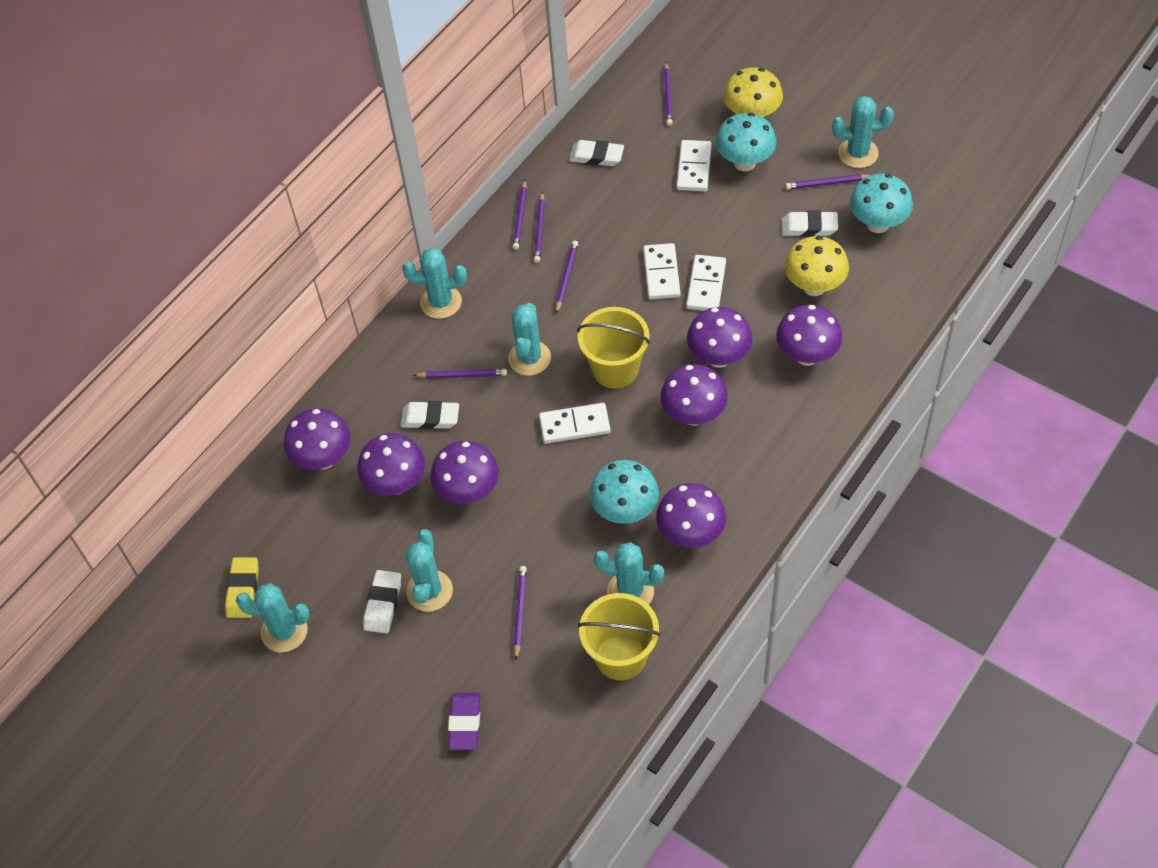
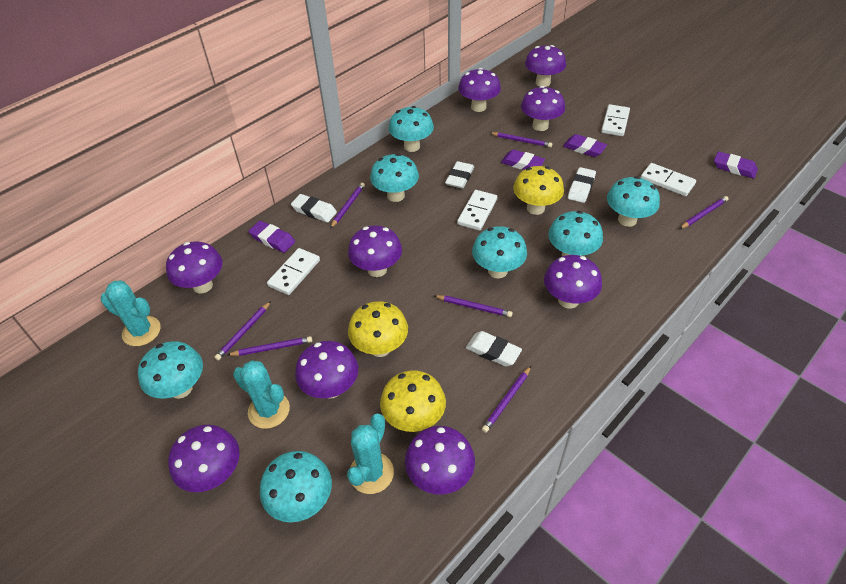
purple eraser: 1 -> 4
purple mushroom: 7 -> 9
turquoise cactus: 6 -> 3
turquoise mushroom: 3 -> 7
yellow bucket: 2 -> 0
yellow eraser: 1 -> 0
yellow mushroom: 2 -> 3

